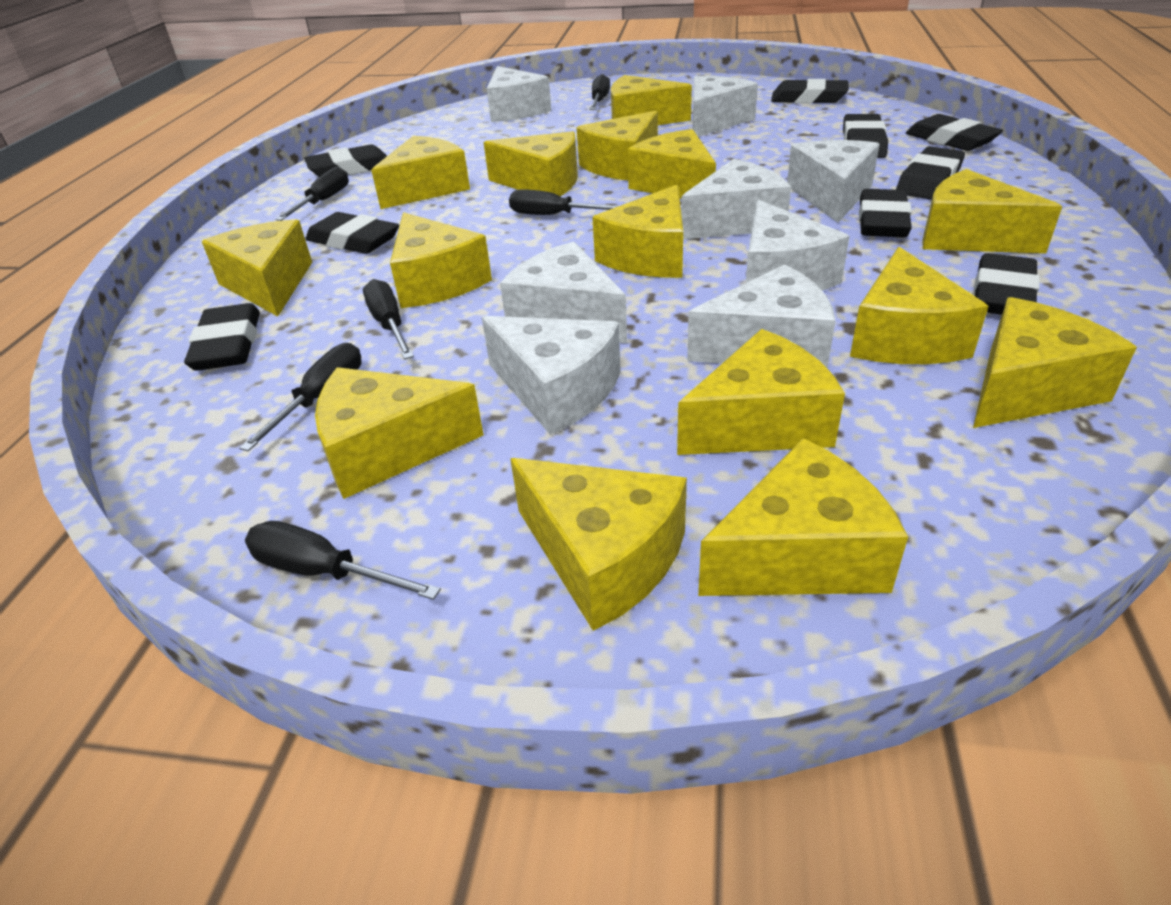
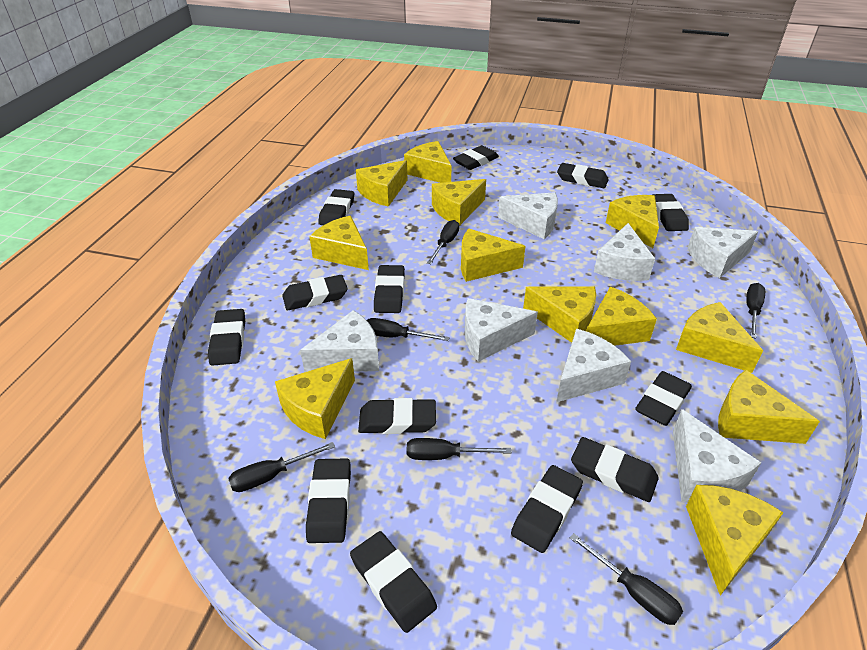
black eraser: 9 -> 13
white cheese: 8 -> 7
yellow cheese: 15 -> 12

